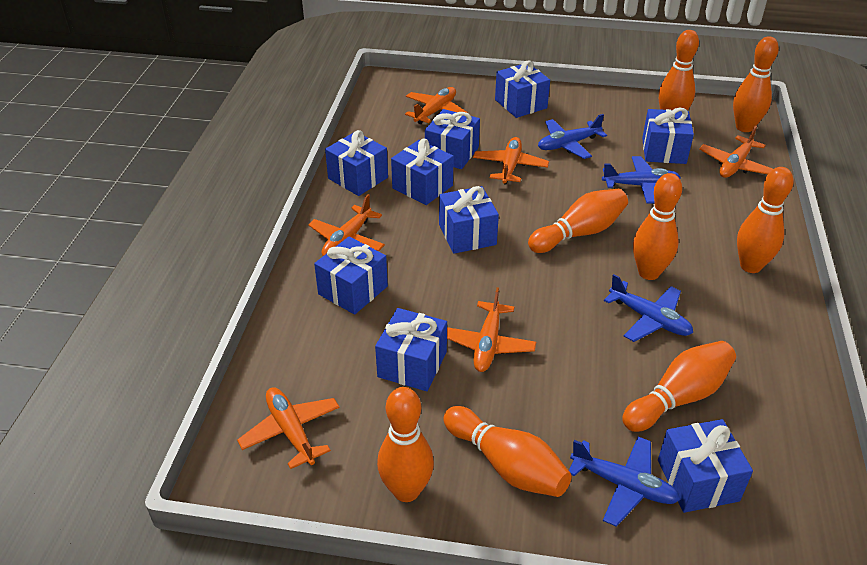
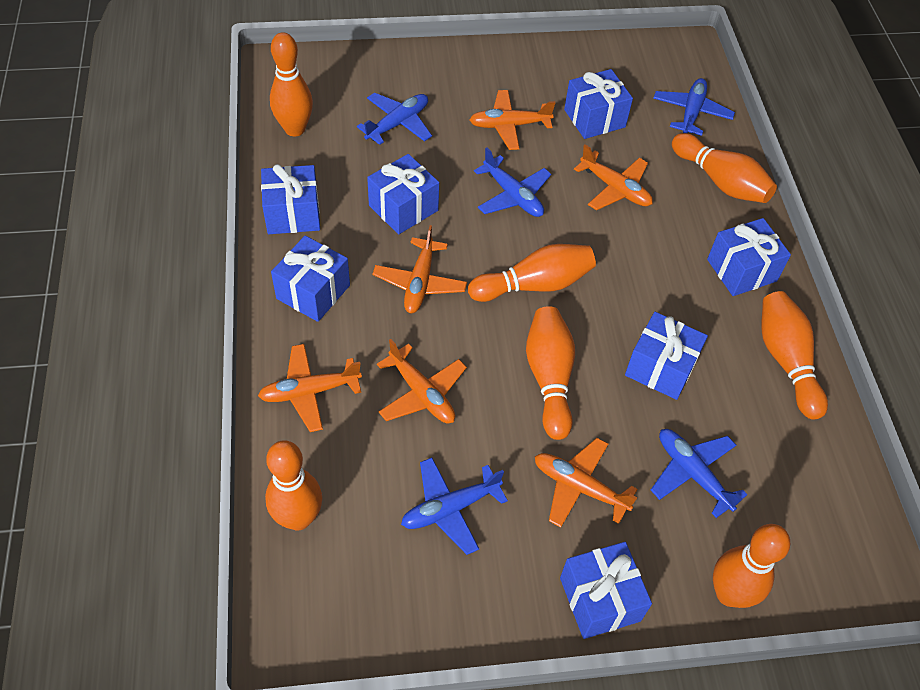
blue gift: 9 -> 7
blue plane: 4 -> 5
orange bowling pin: 8 -> 7

